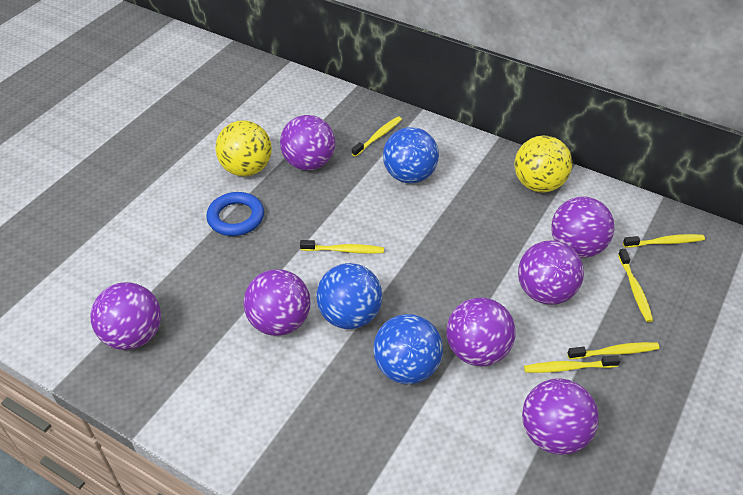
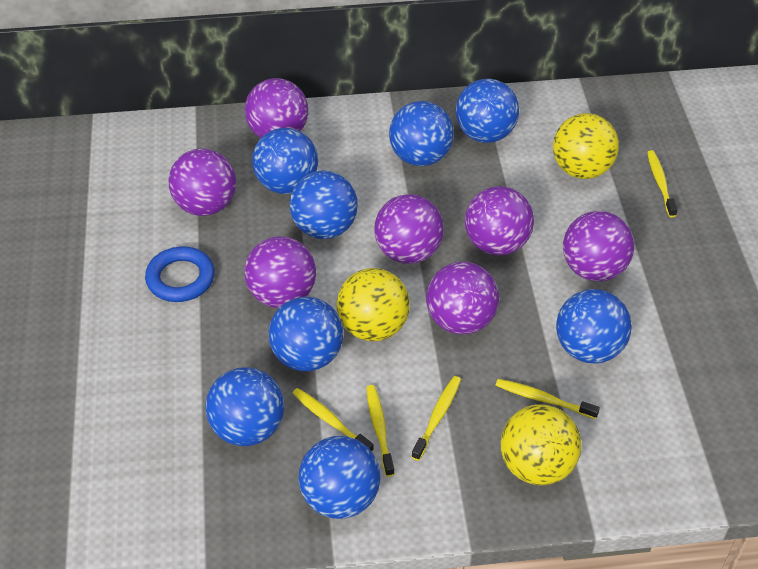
blue ball: 3 -> 8
yellow ball: 2 -> 3
yellow toothbrush: 6 -> 5

